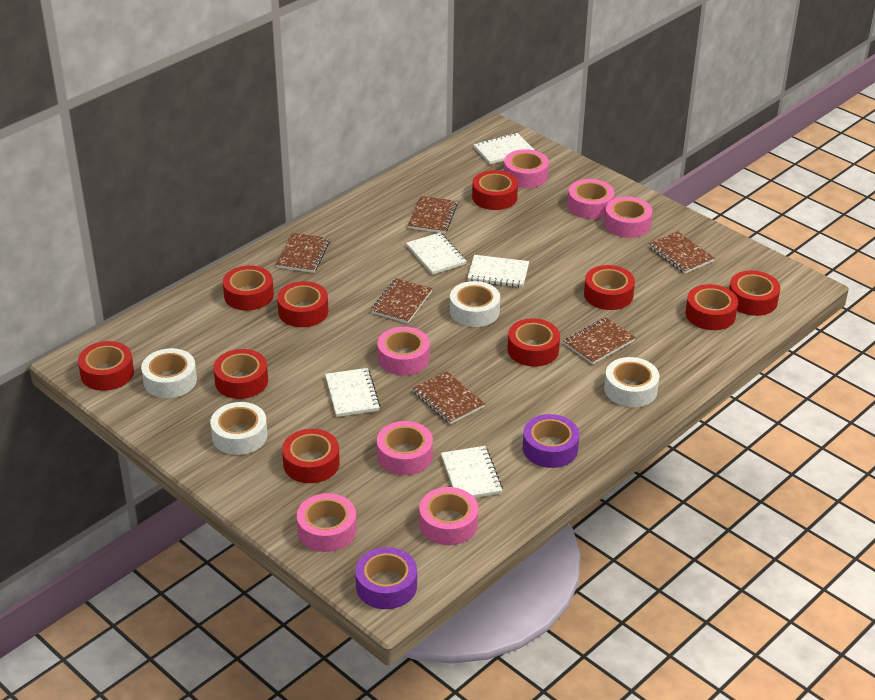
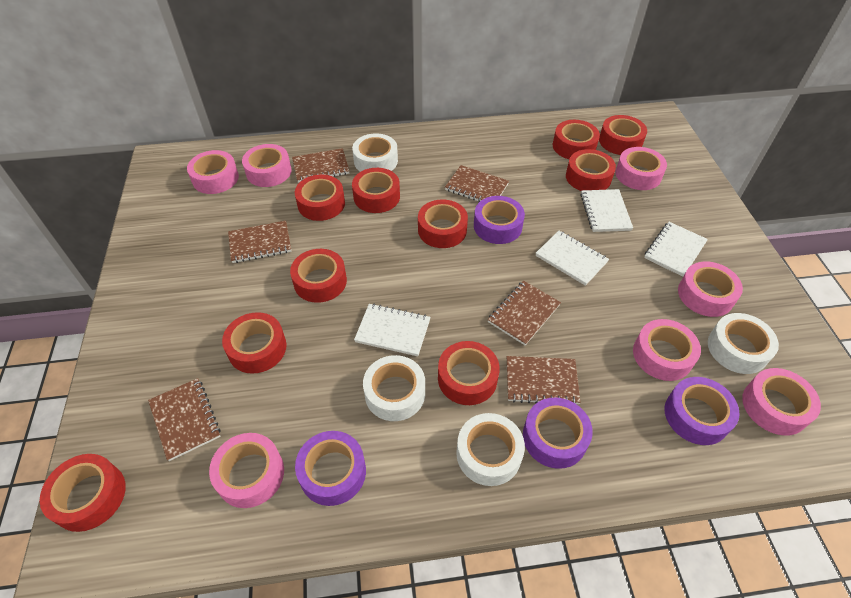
purple tape: 2 -> 4
white notebook: 5 -> 4

